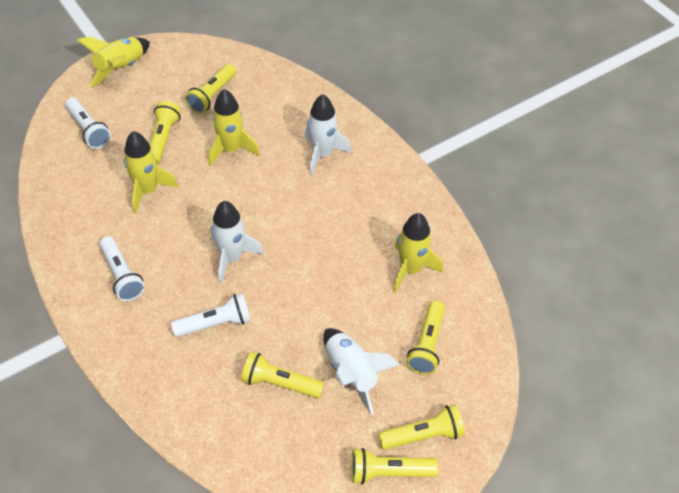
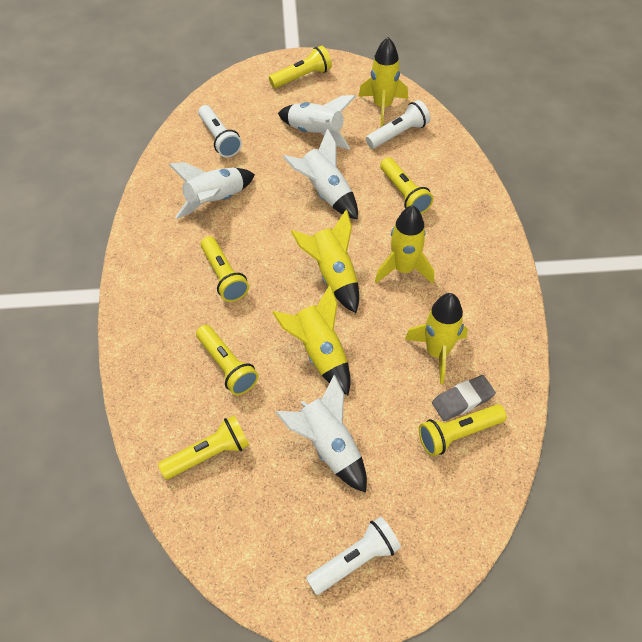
grey eraser: 0 -> 1
white rocket: 3 -> 4
yellow rocket: 4 -> 5

